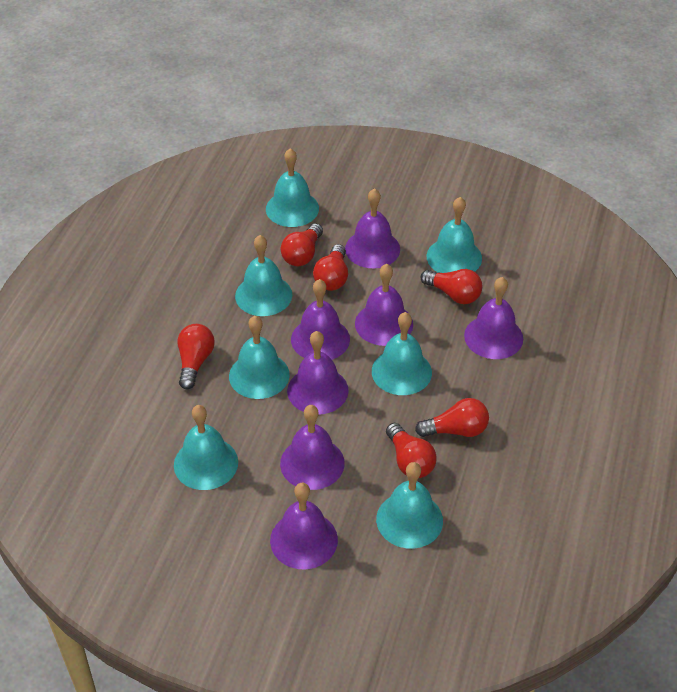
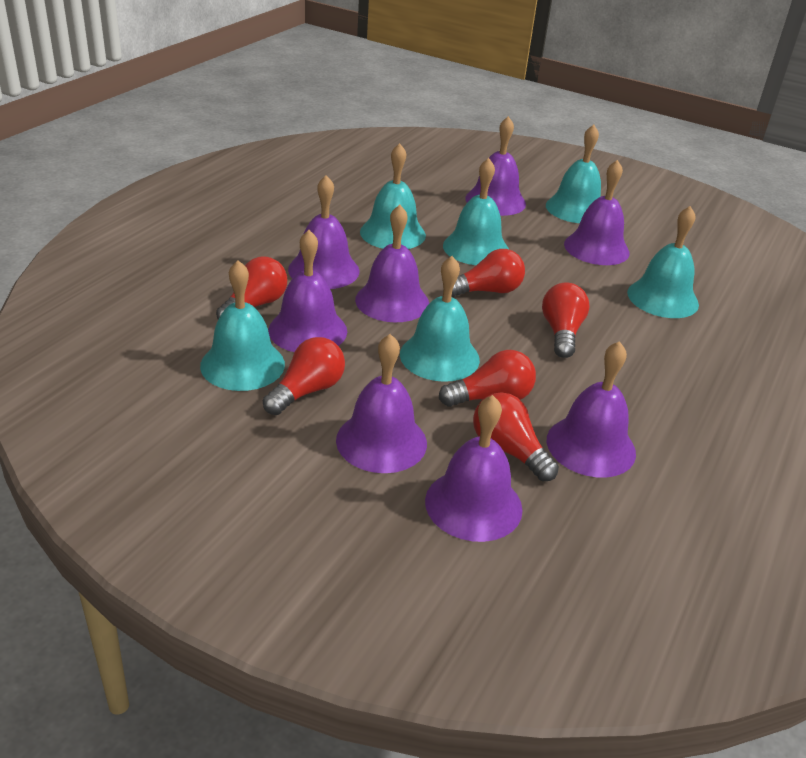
purple bell: 7 -> 8
turquoise bell: 7 -> 6

